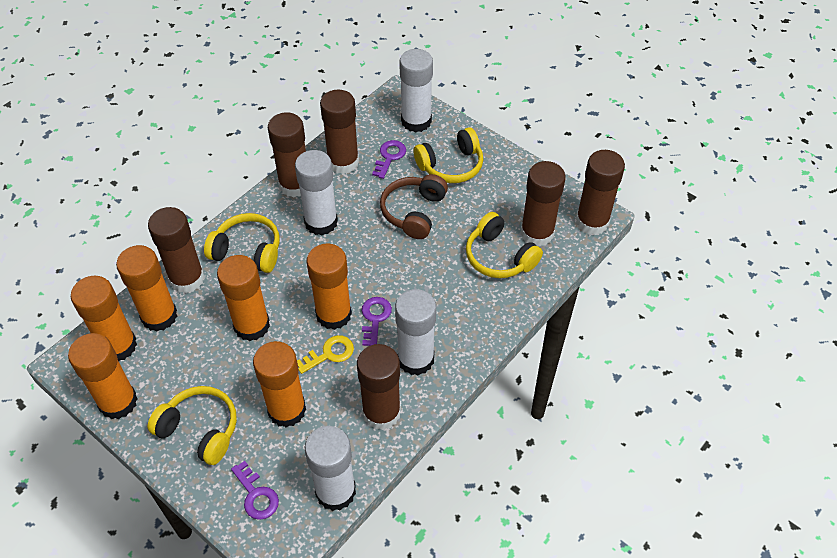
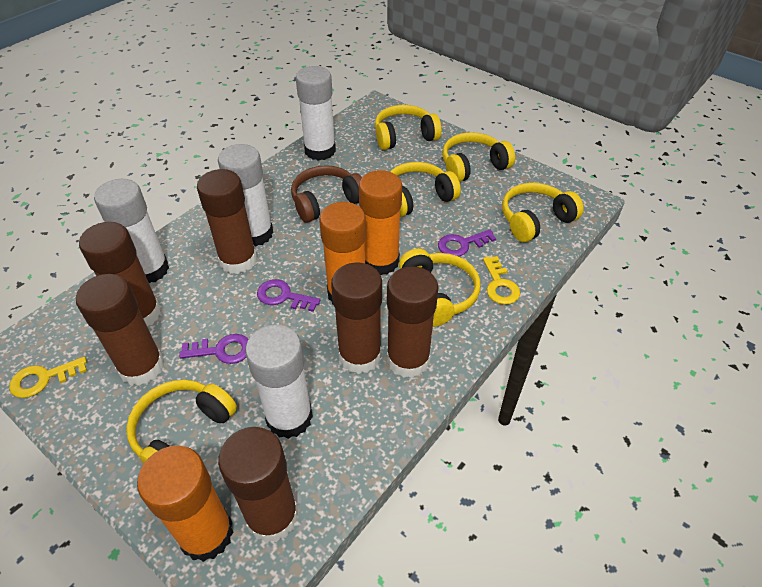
orange glue stick: 6 -> 3
yellow headphones: 4 -> 6
yellow key: 1 -> 2

